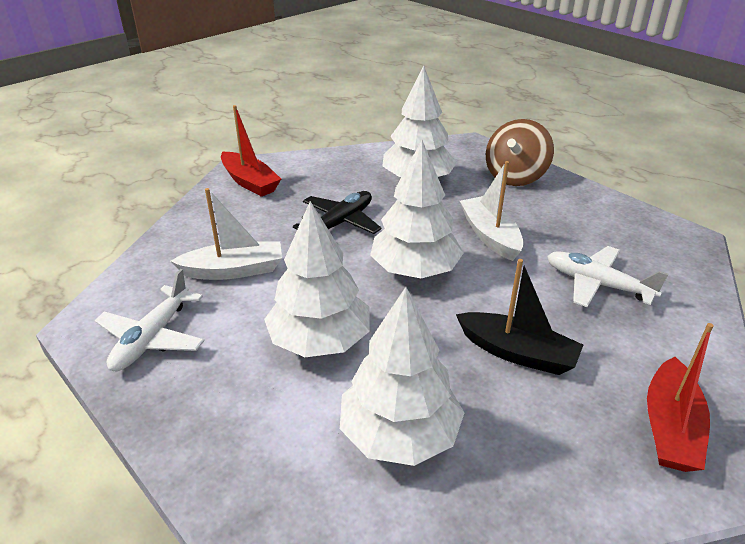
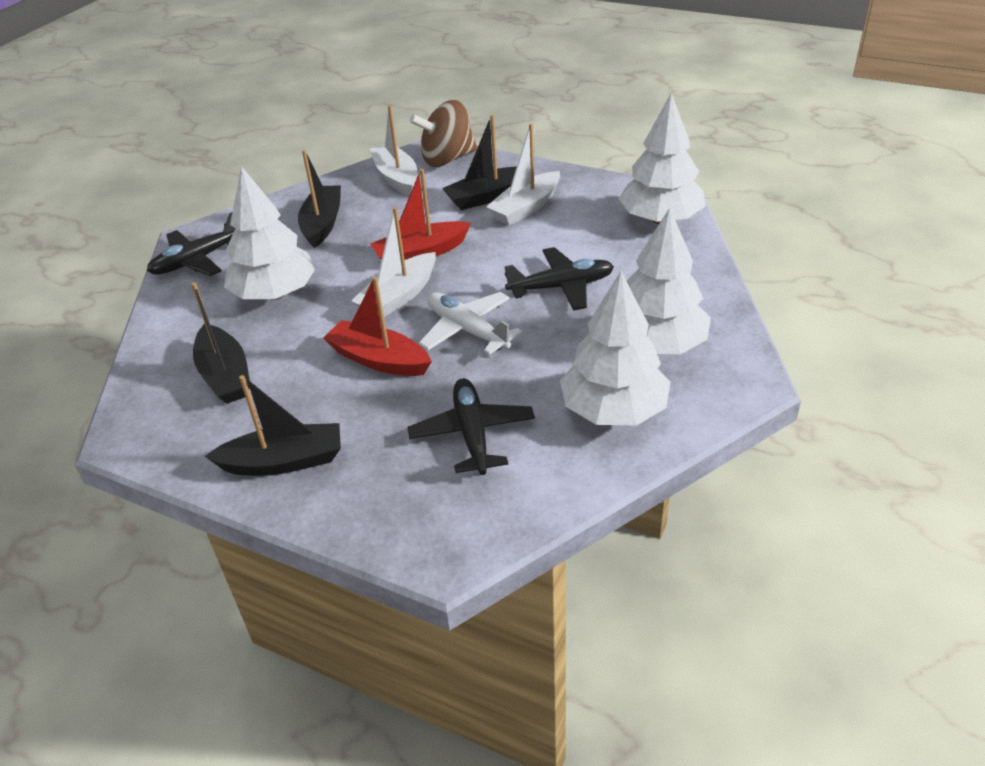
black boat: 1 -> 4
black plane: 1 -> 3
white boat: 2 -> 3
white plane: 2 -> 1

